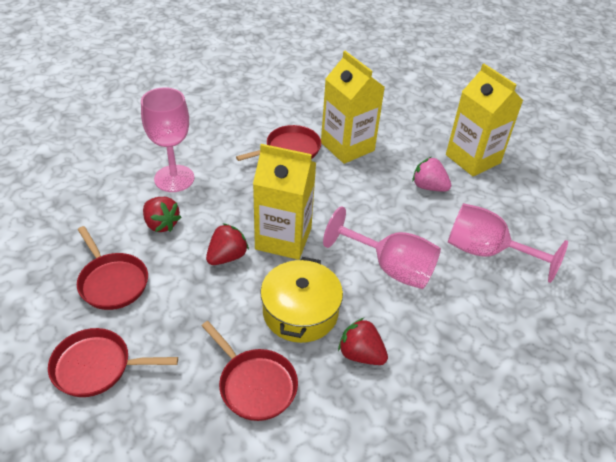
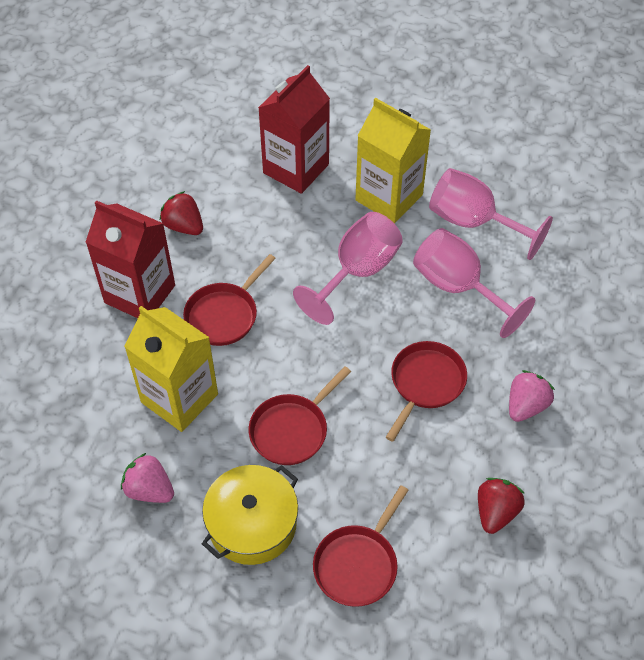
pink strawberry: 1 -> 2
red carton: 0 -> 2
red strawberry: 3 -> 2
yellow carton: 3 -> 2

